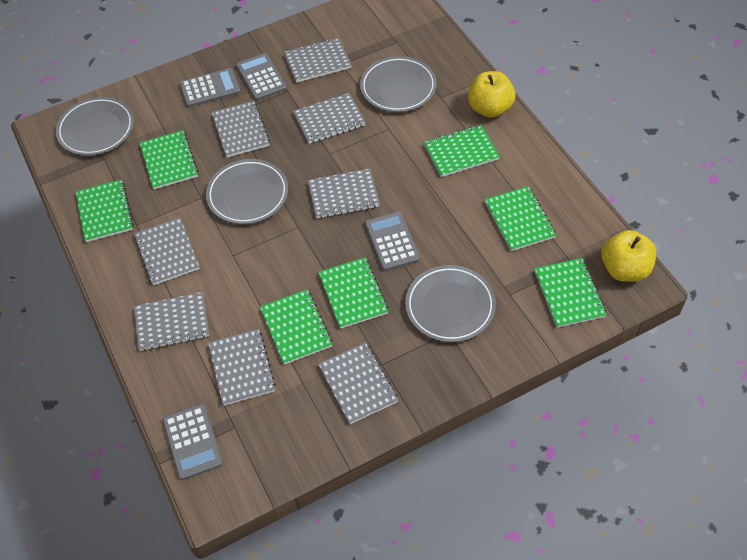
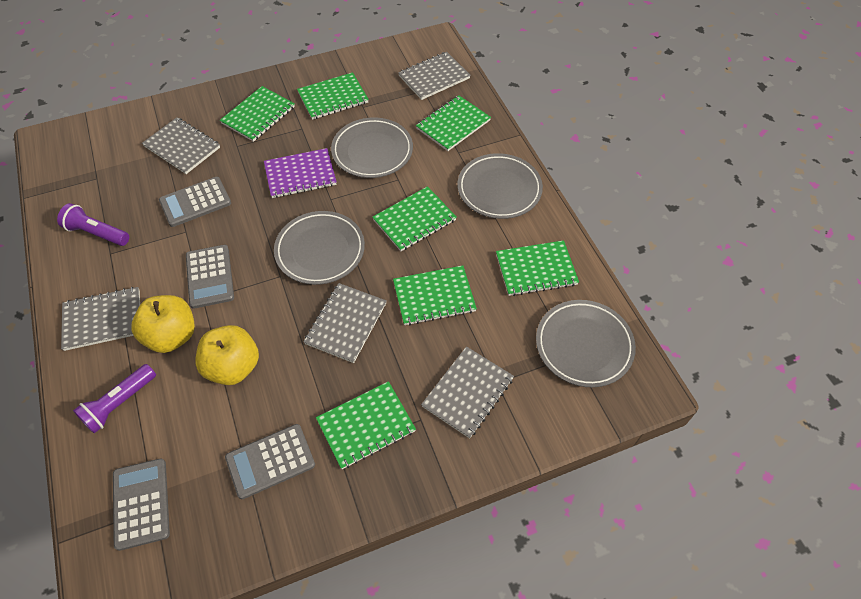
grey notebook: 8 -> 5
purple flashlight: 0 -> 2
purple notebook: 0 -> 1

